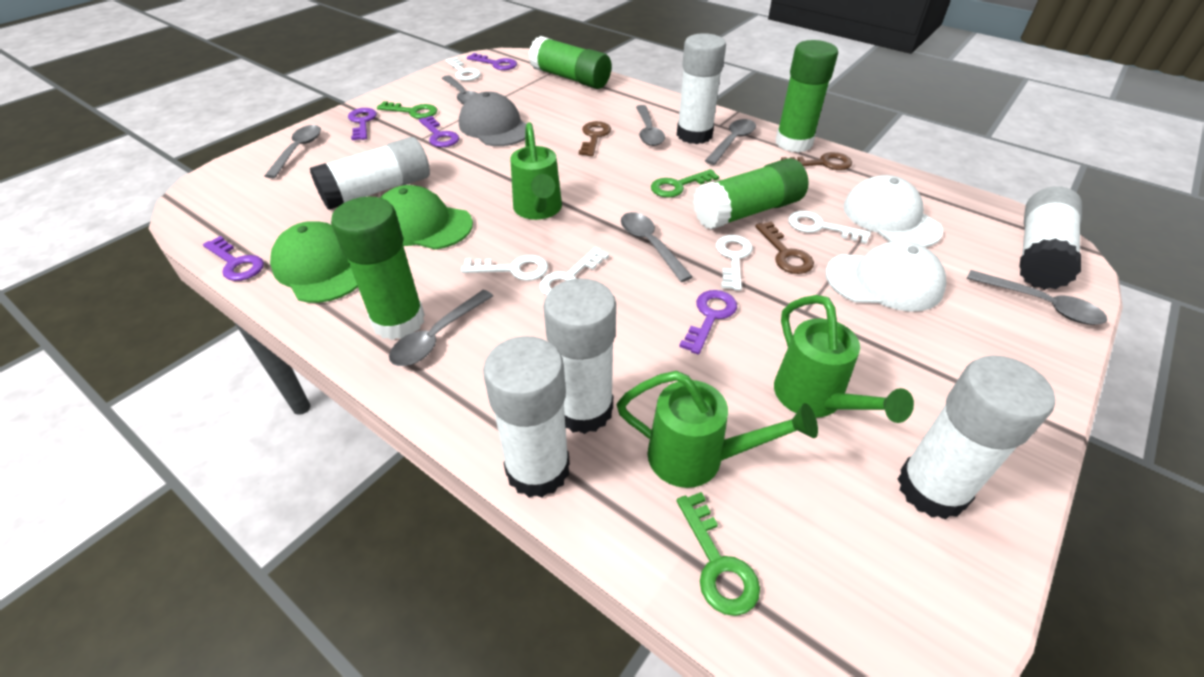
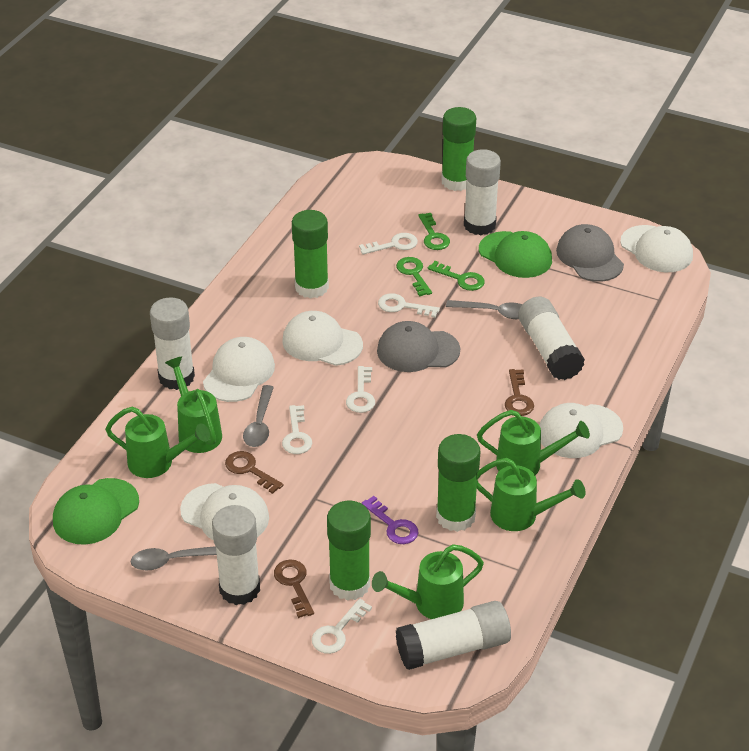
green watering can: 3 -> 5
grey cap: 1 -> 2
grey spoon: 7 -> 3
purple key: 5 -> 1
white cap: 2 -> 5
white glue stick: 6 -> 5

